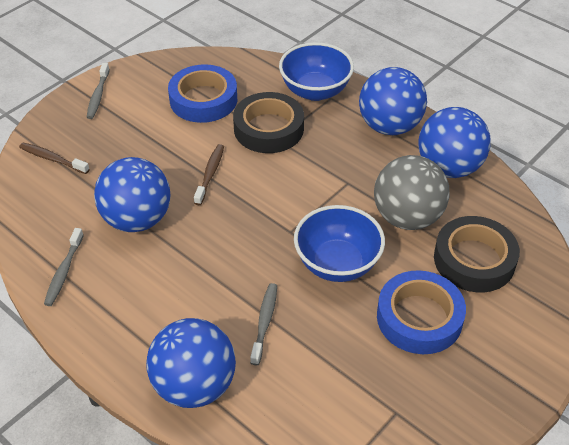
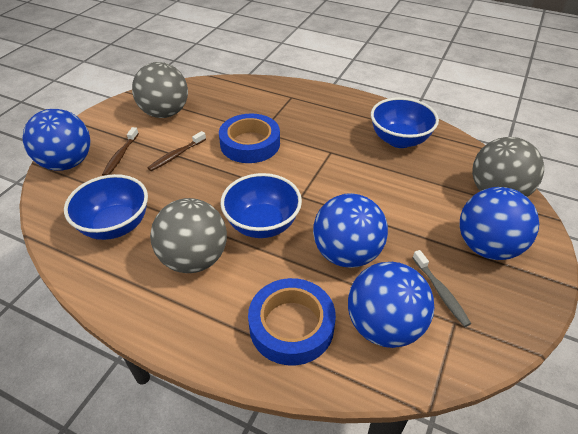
black tape: 2 -> 0
blue bowl: 2 -> 3
grey ball: 1 -> 3
grey toothbrush: 3 -> 1

